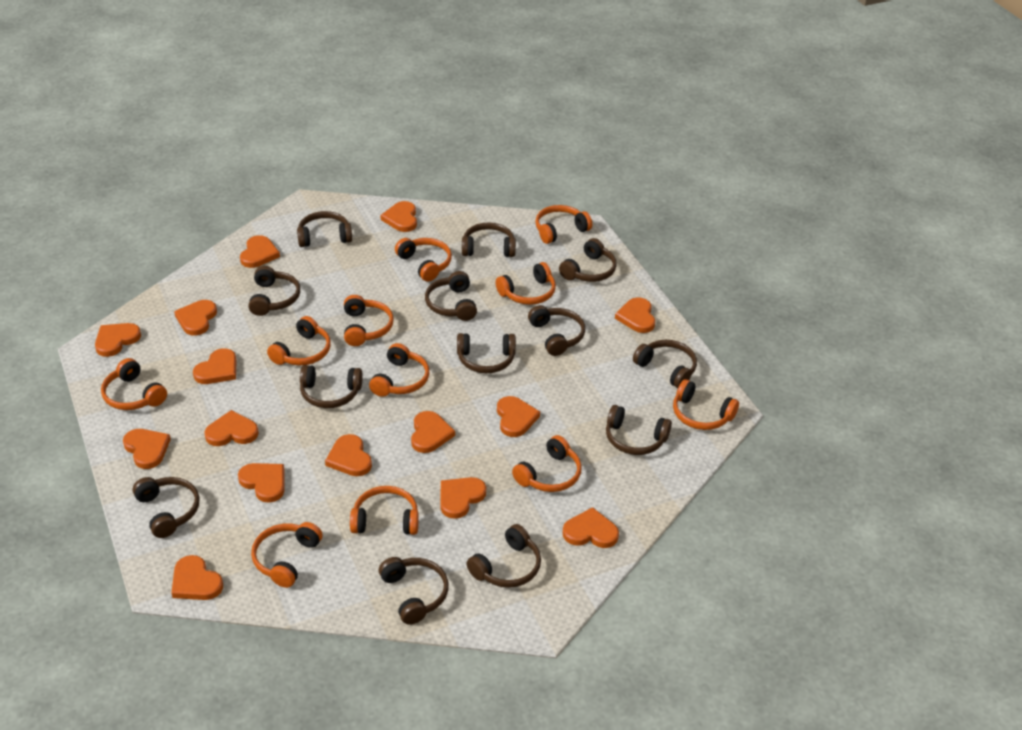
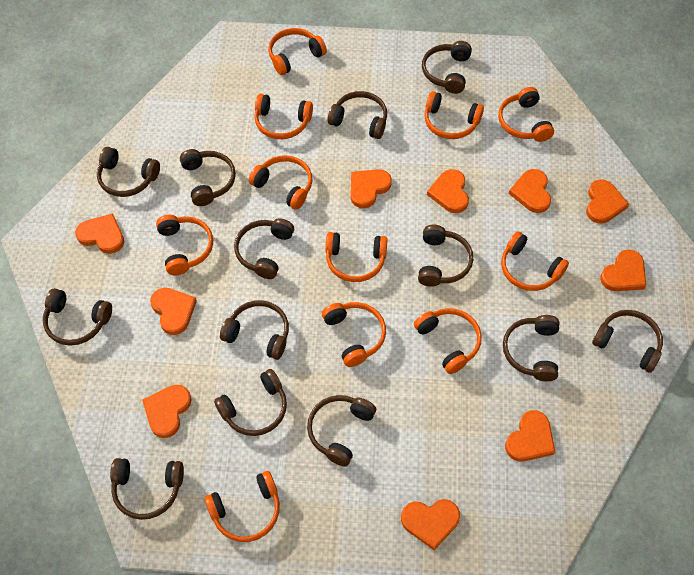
orange heart: 15 -> 10

